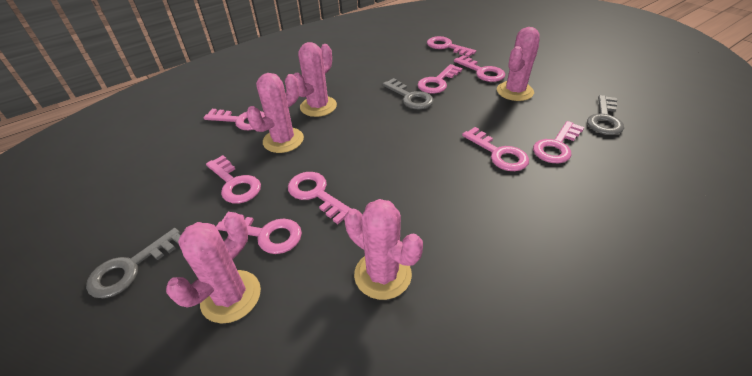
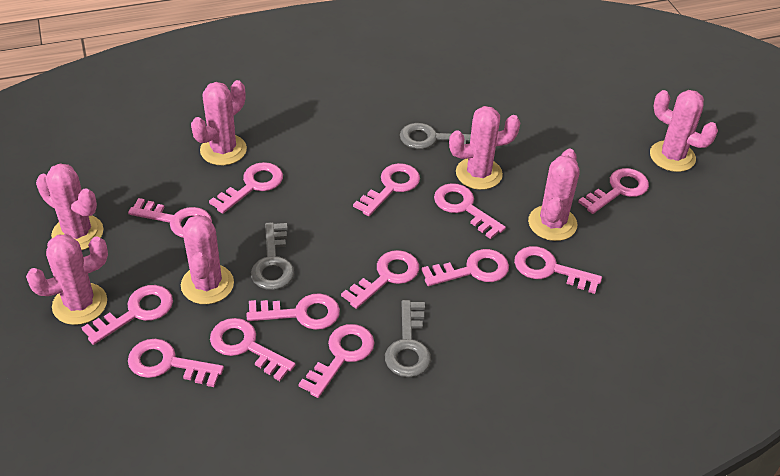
pink cactus: 5 -> 7
pink key: 9 -> 13

